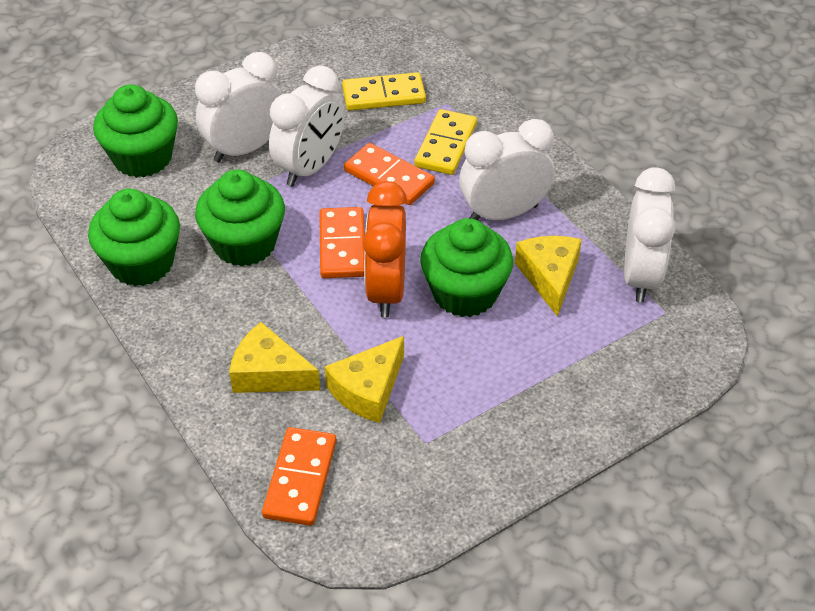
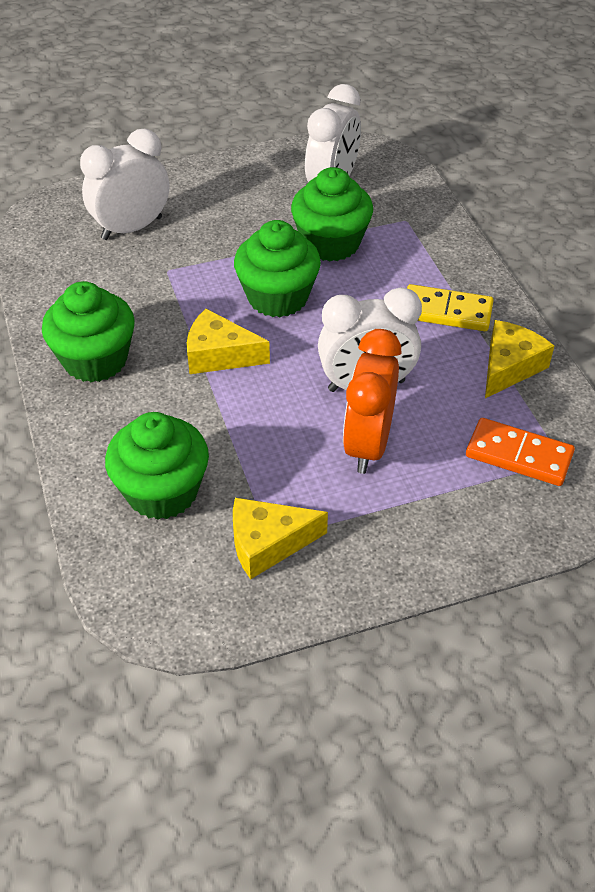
orange domino: 3 -> 1
white clock: 4 -> 3
yellow domino: 2 -> 1

